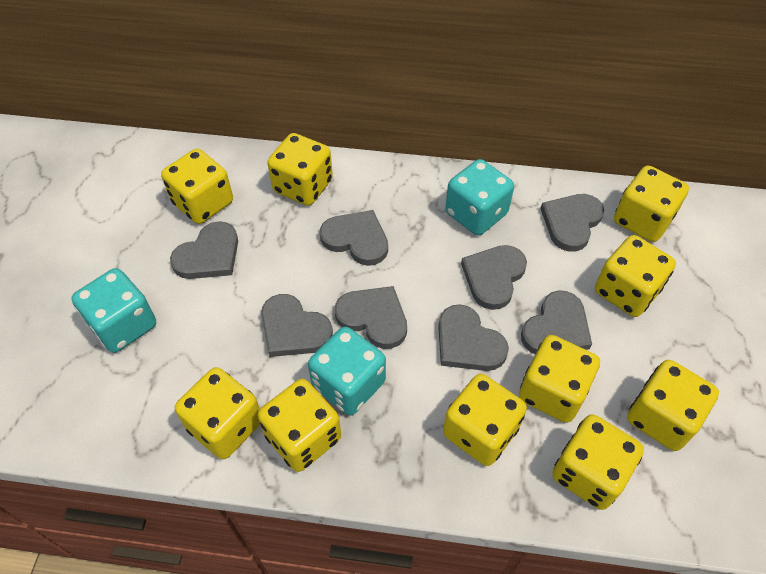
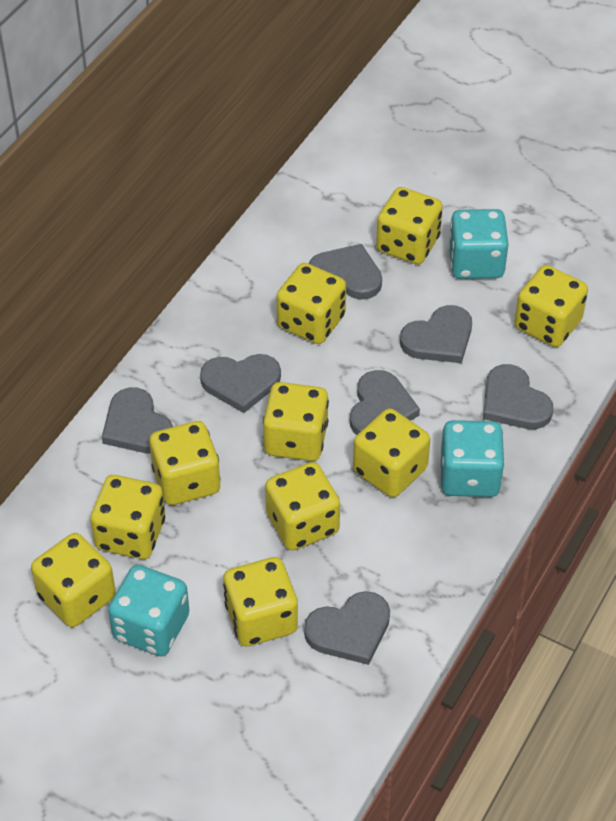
grey heart: 8 -> 7

